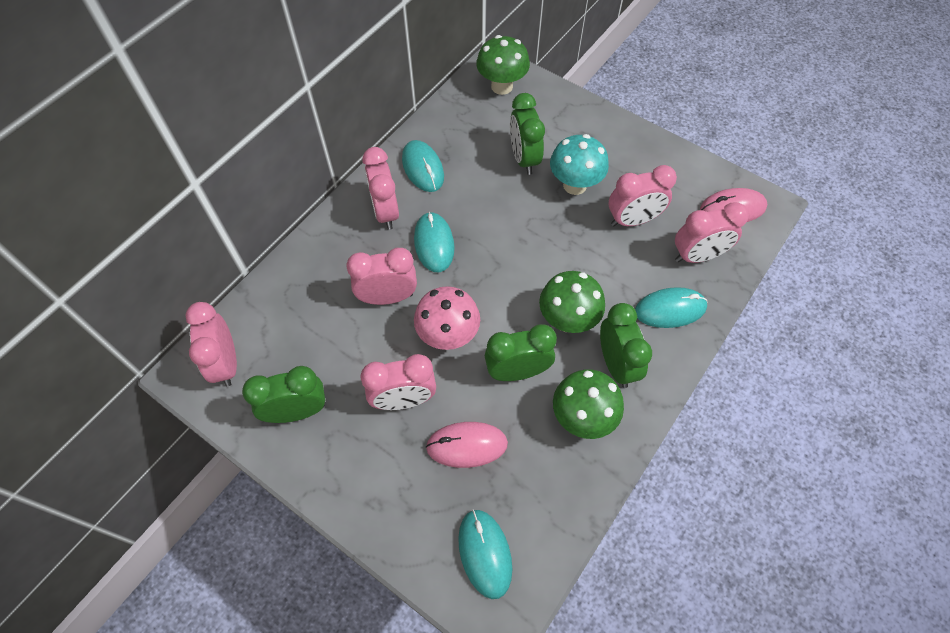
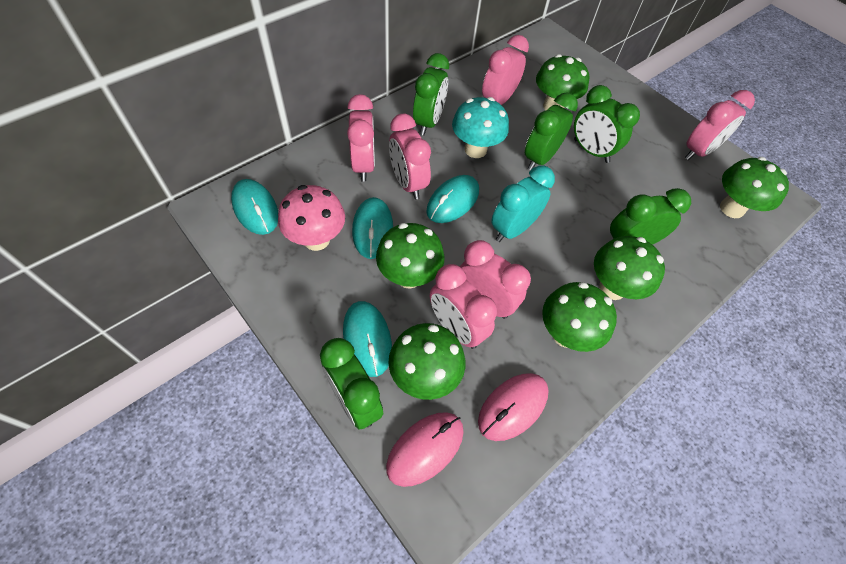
green clock: 4 -> 5
green mushroom: 3 -> 6
turquoise clock: 0 -> 1

